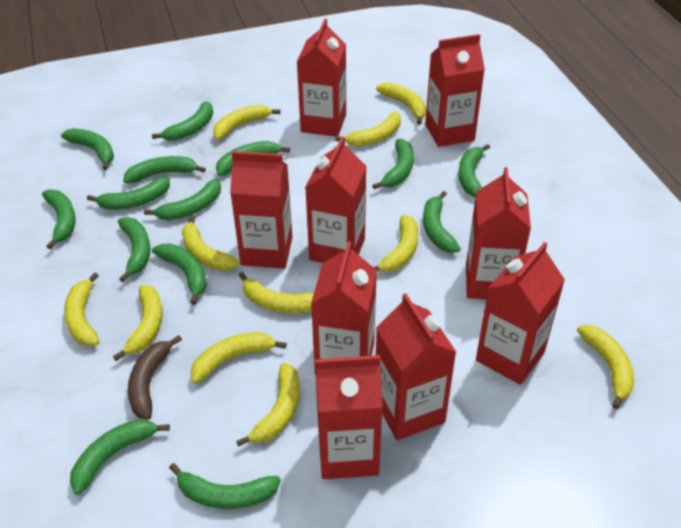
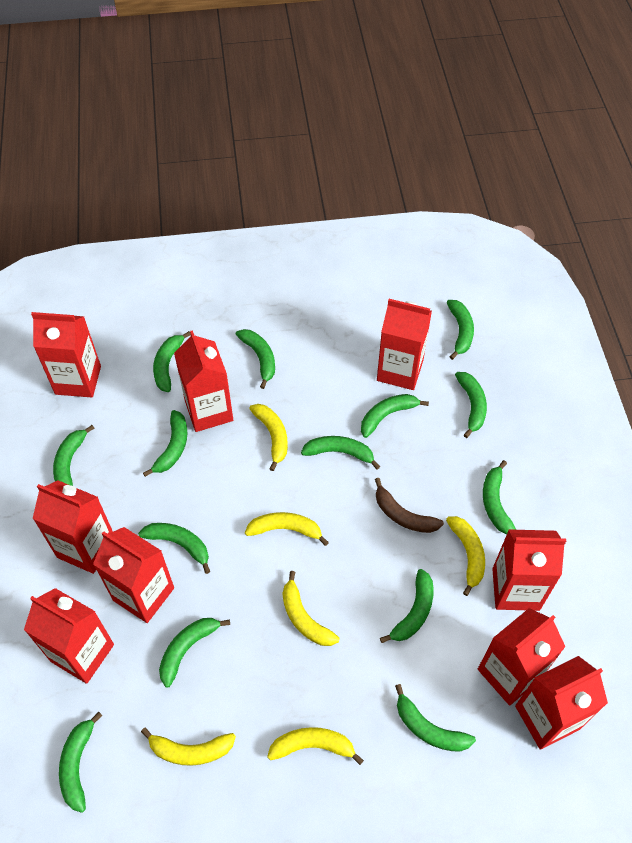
yellow banana: 11 -> 6

